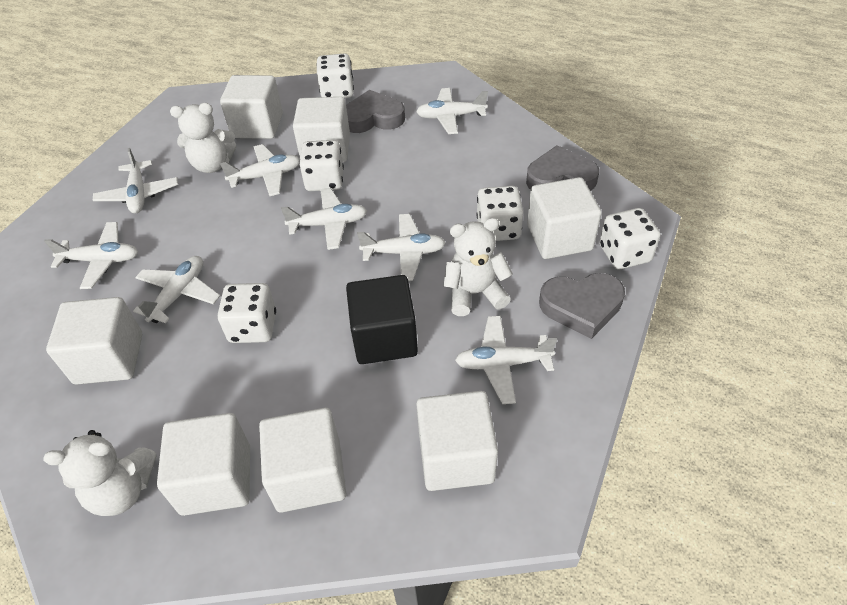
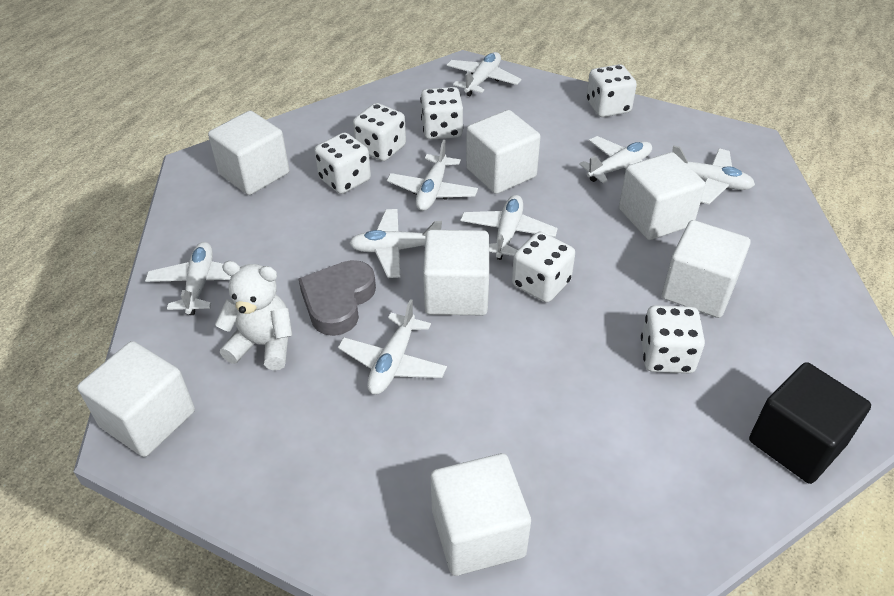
grey heart: 3 -> 1
white dice: 5 -> 6
white teddy bear: 3 -> 1

